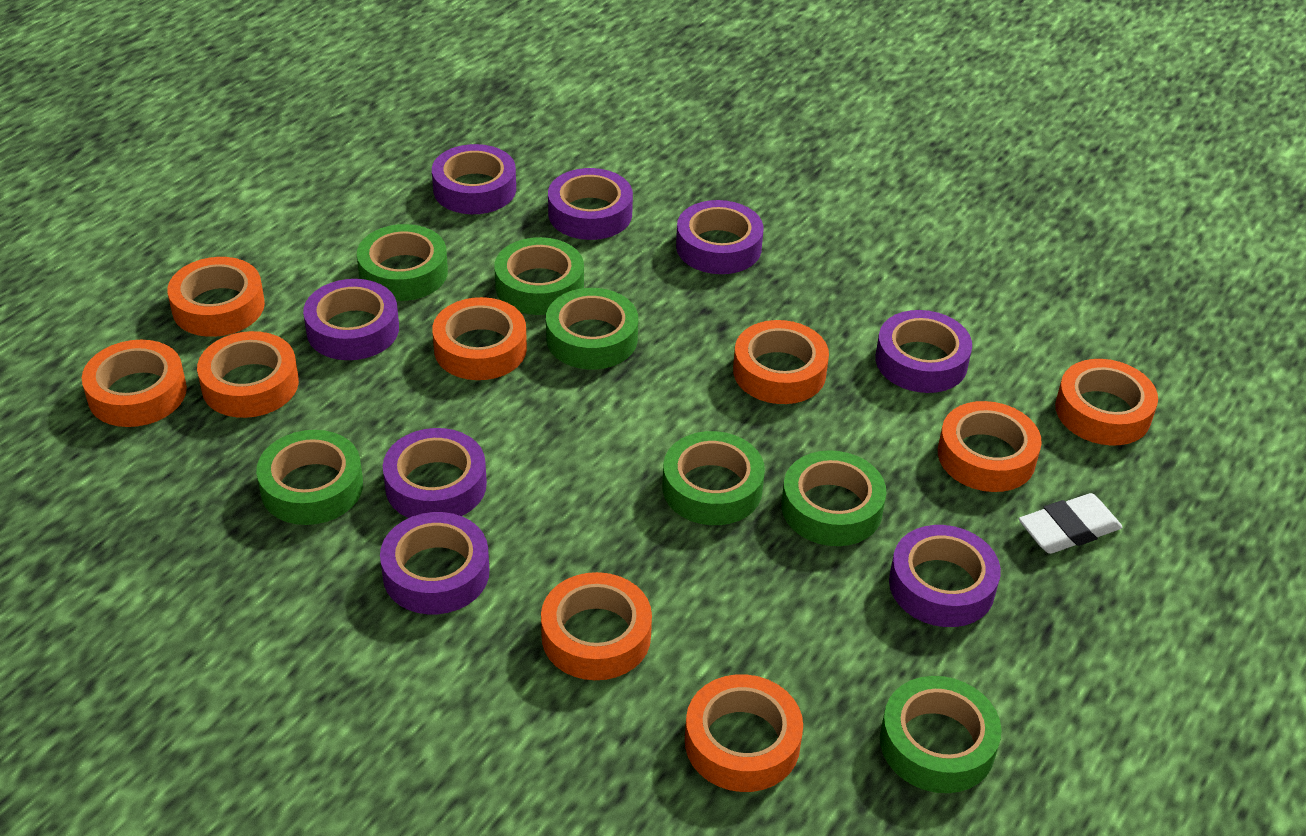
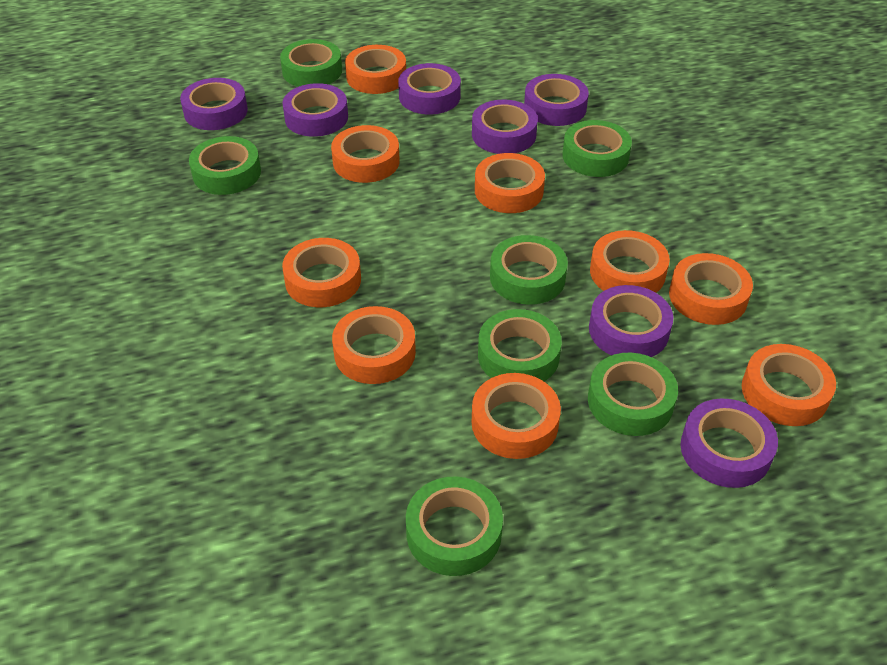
purple tape: 8 -> 7
white eraser: 1 -> 0

